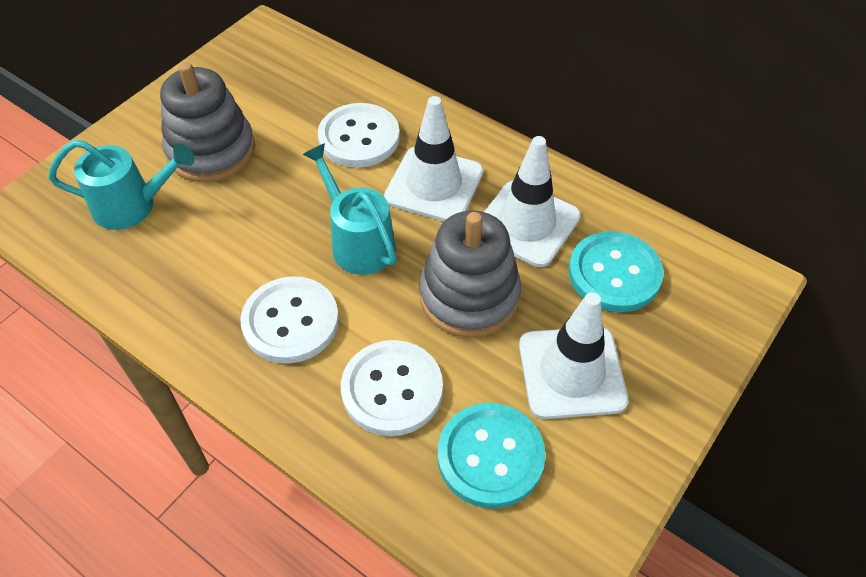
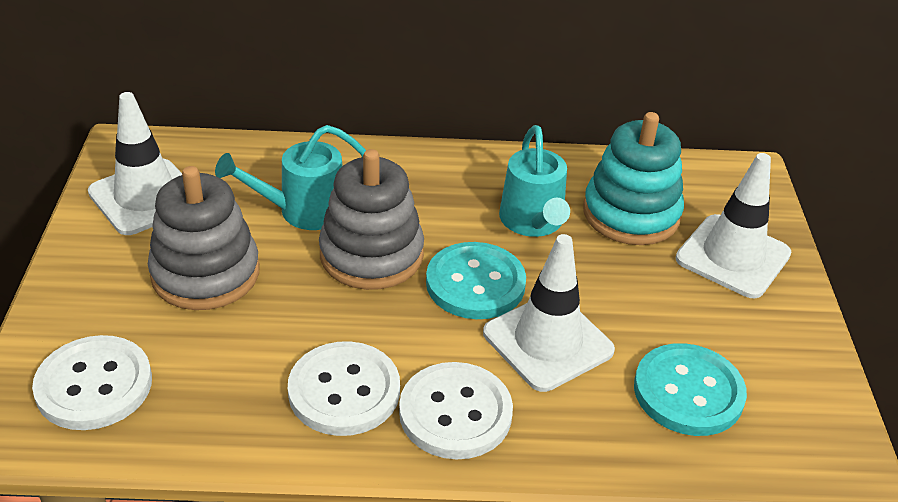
turquoise stacking toy: 0 -> 1

